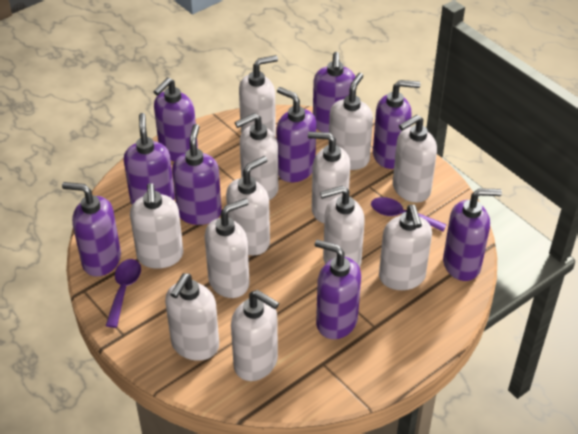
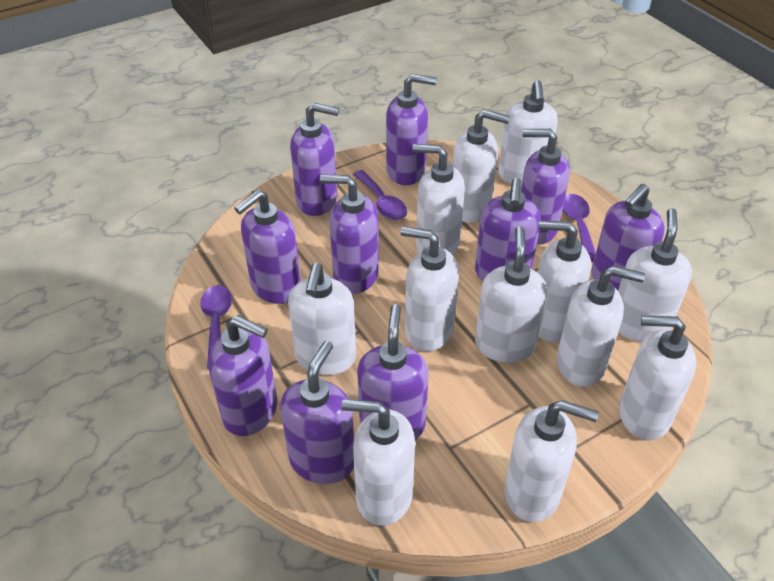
purple soap dispenser: 9 -> 10
purple spoon: 2 -> 3

